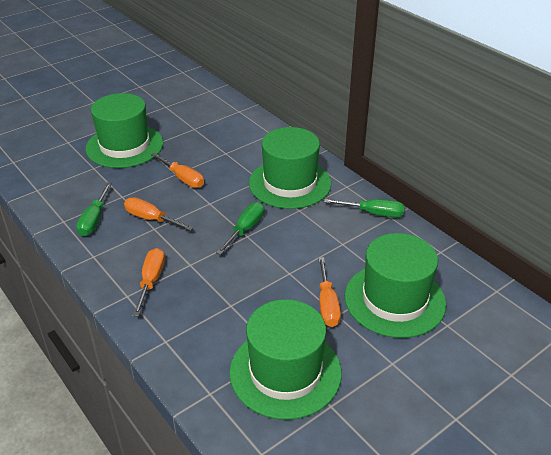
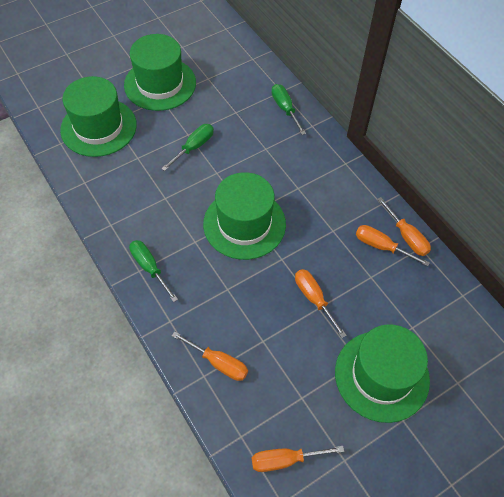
orange screwdriver: 4 -> 5

